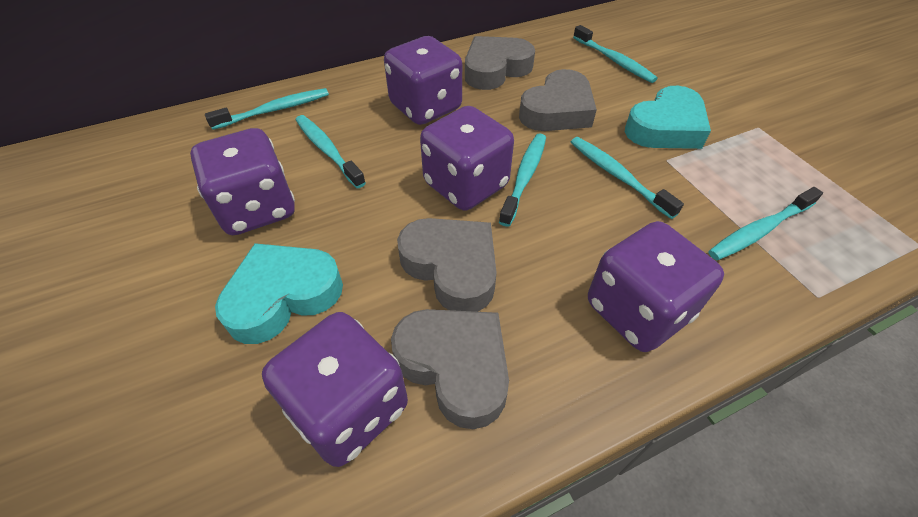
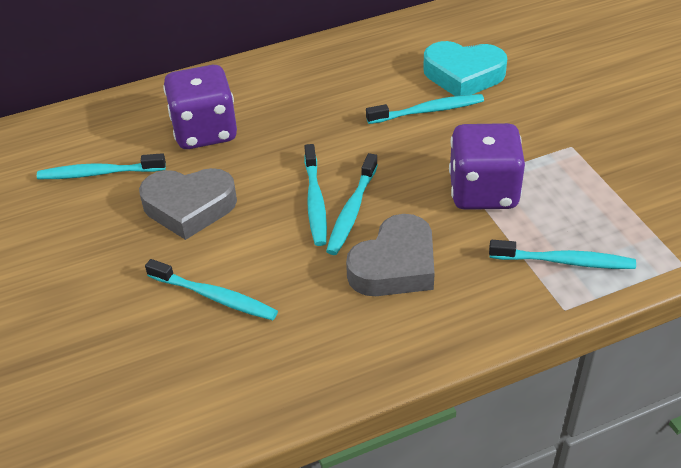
grey heart: 4 -> 2
purple dice: 5 -> 2
turquoise heart: 2 -> 1

